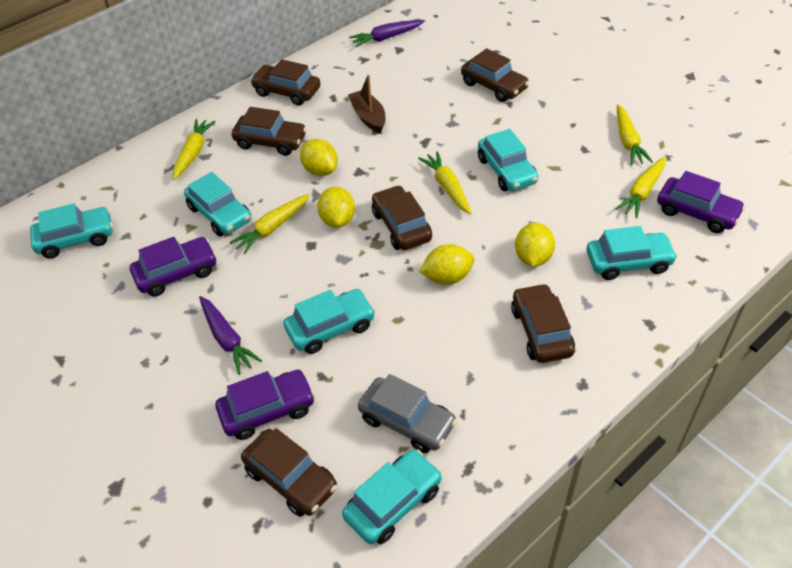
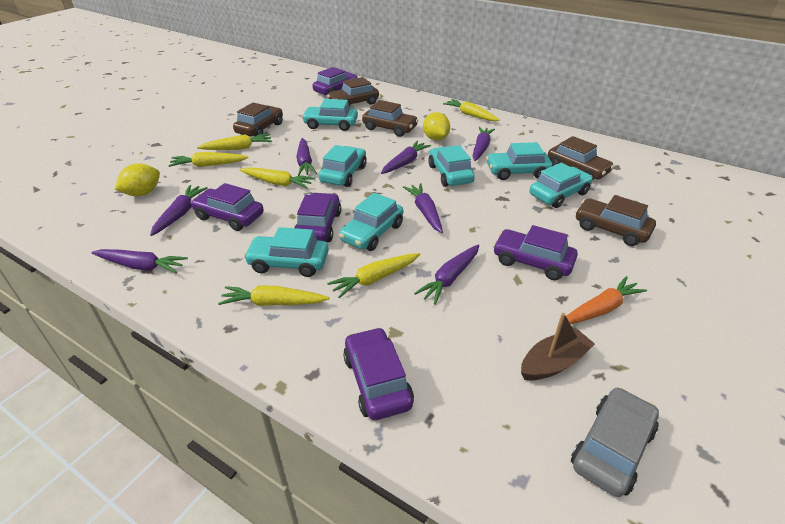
brown car: 6 -> 5
orange carrot: 0 -> 1
purple car: 3 -> 5
purple carrot: 2 -> 7
turquoise car: 6 -> 7
yellow carrot: 5 -> 6
yellow lemon: 4 -> 2

